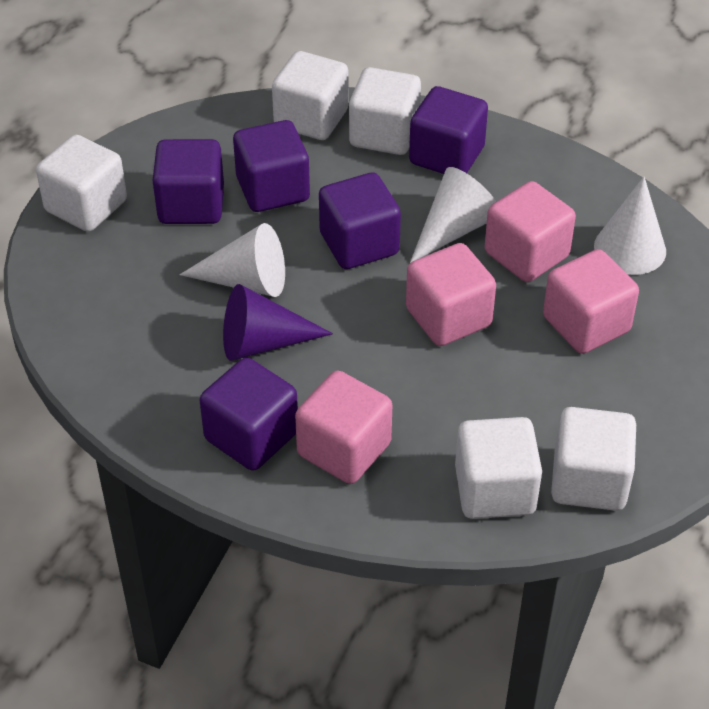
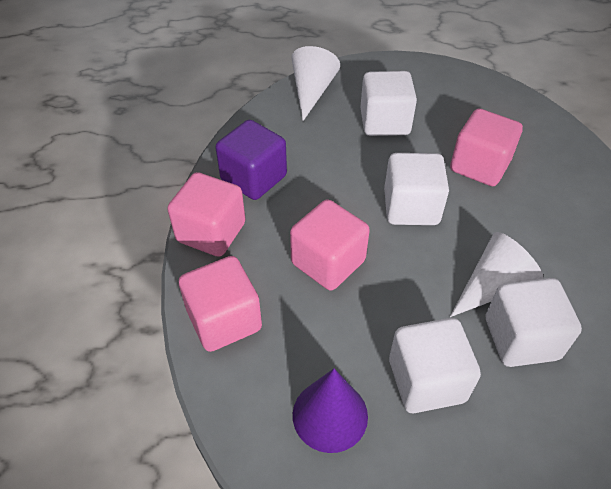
purple cube: 5 -> 1
white cone: 3 -> 2
white cube: 5 -> 4

